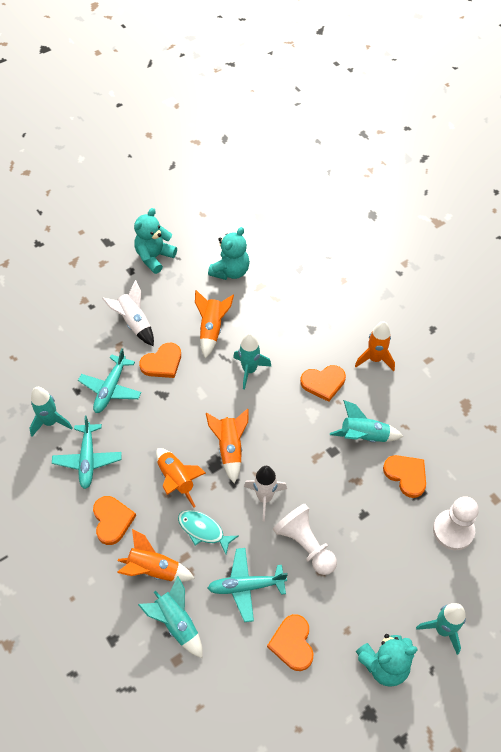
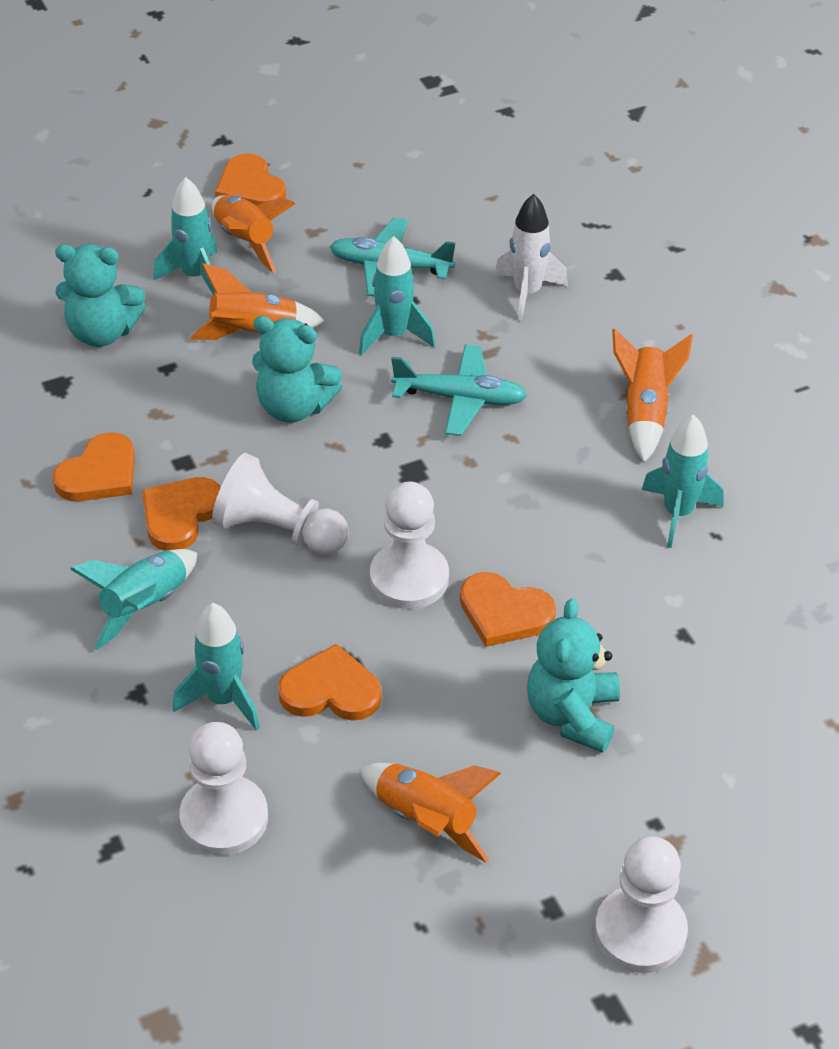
orange rocket: 5 -> 4
turquoise fish: 1 -> 0
turquoise plane: 3 -> 2
white pawn: 2 -> 4
white rocket: 2 -> 1

